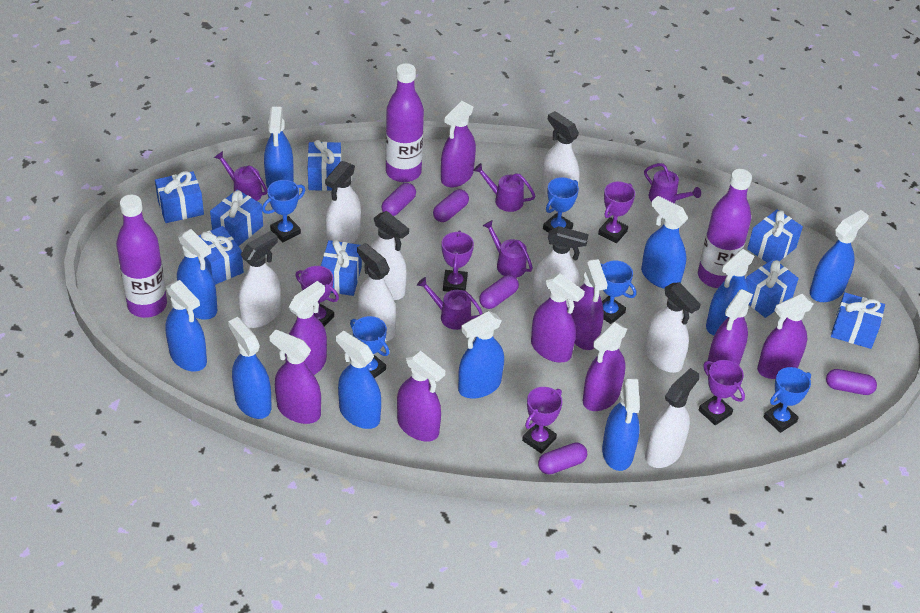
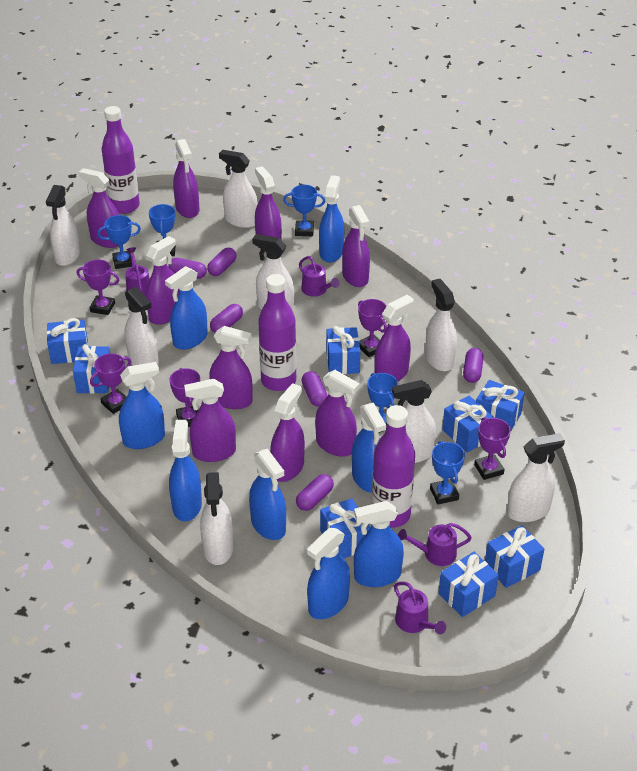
blue spray bottle: 10 -> 8
purple capsule: 5 -> 6
purple spray bottle: 9 -> 10
purple watering can: 5 -> 4

